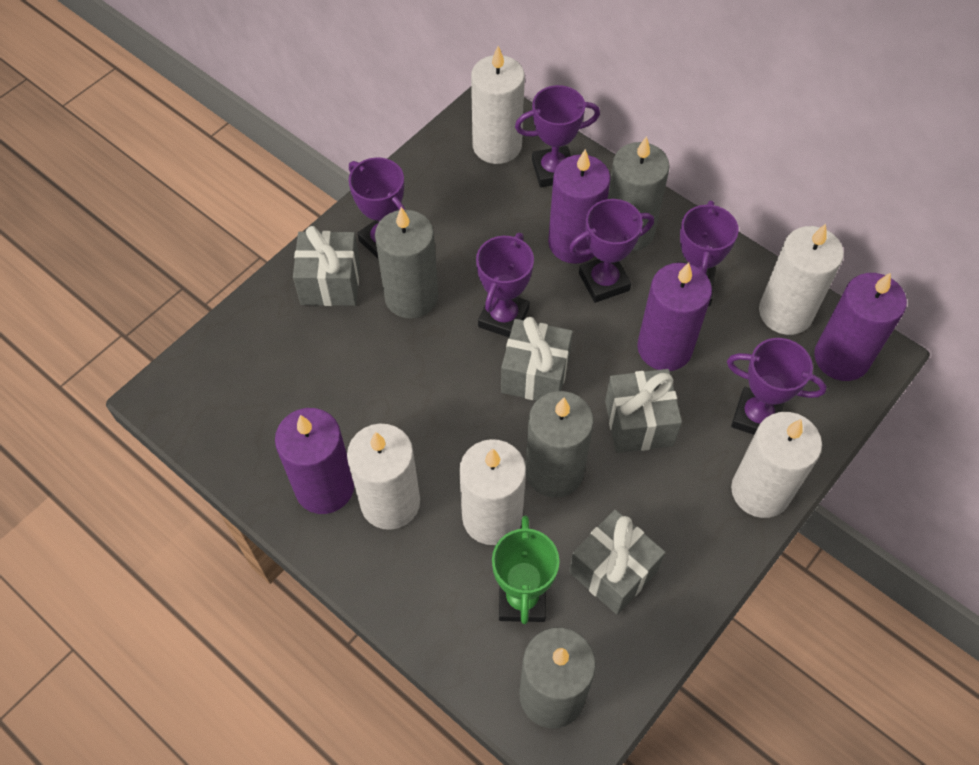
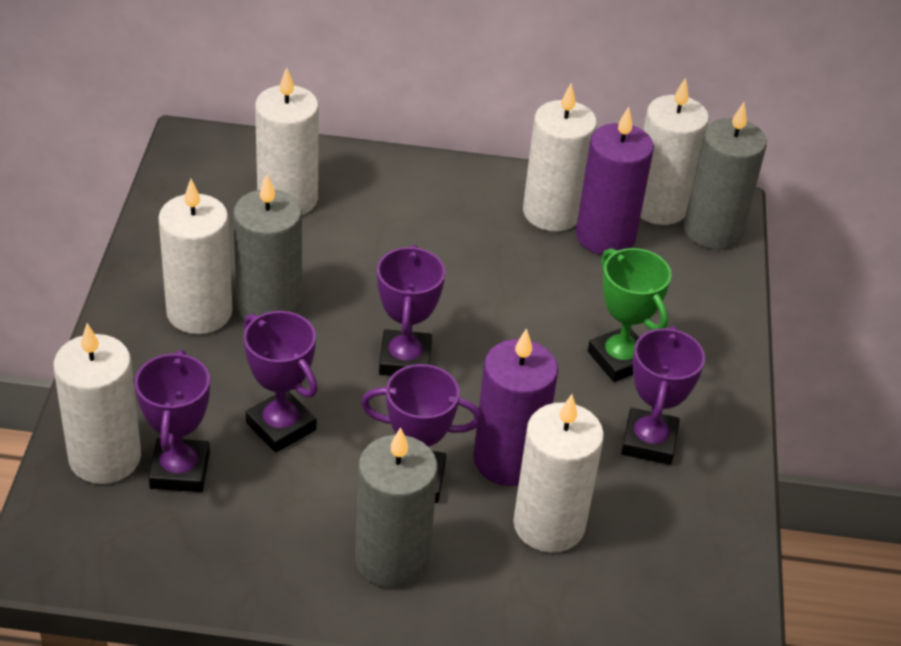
grey candle: 4 -> 3
grey gift: 4 -> 0
purple candle: 4 -> 2
purple trophy: 6 -> 5
white candle: 5 -> 6

